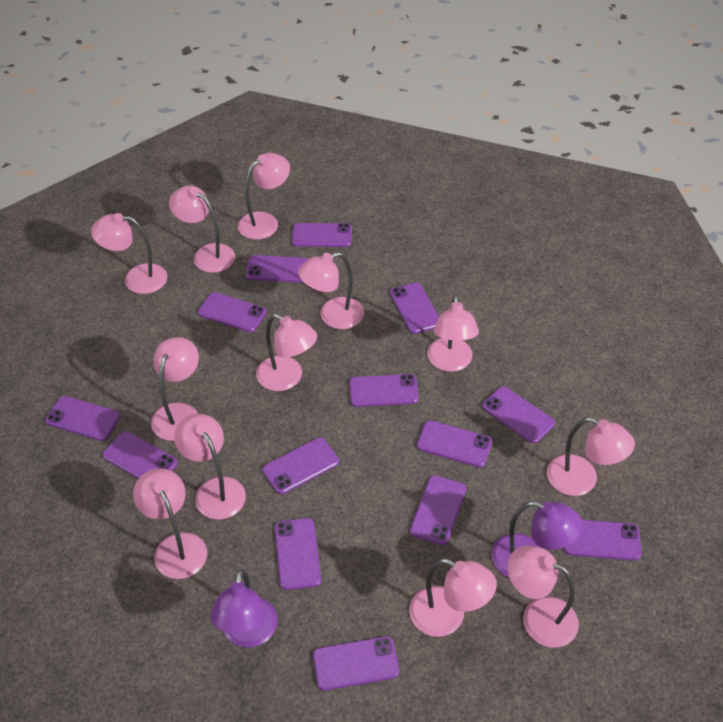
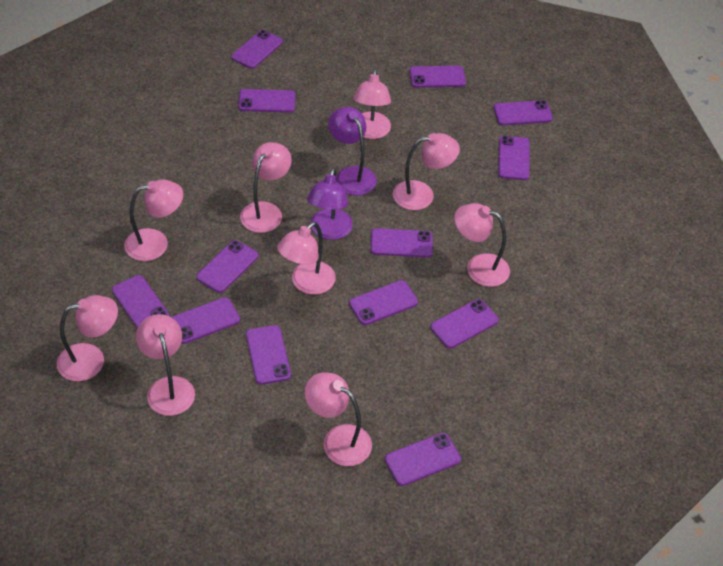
pink lamp: 12 -> 9
purple phone: 14 -> 13

